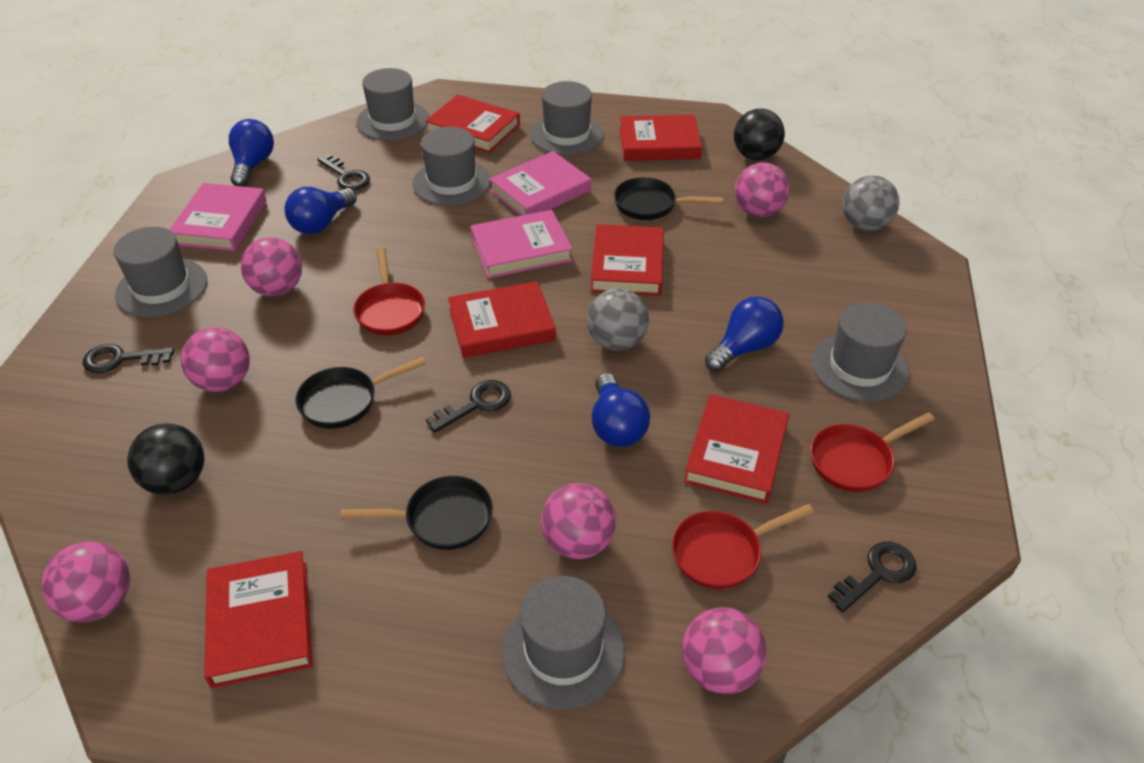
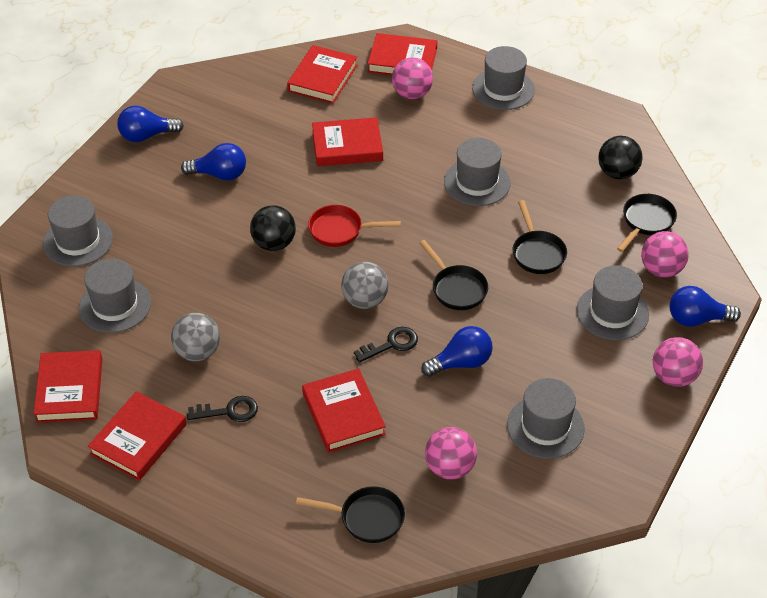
black key: 4 -> 2
black pan: 3 -> 4
pink ball: 6 -> 4
pink book: 3 -> 0
red pan: 3 -> 1

